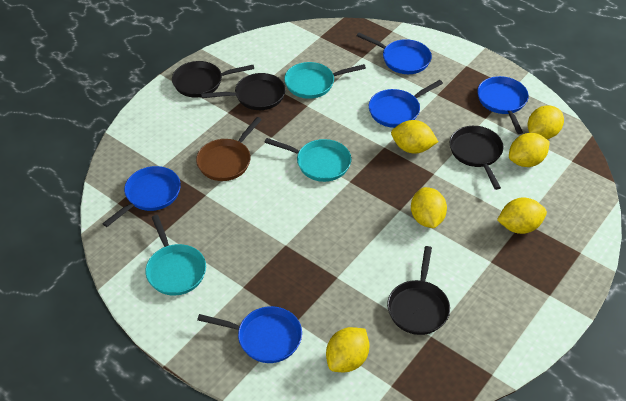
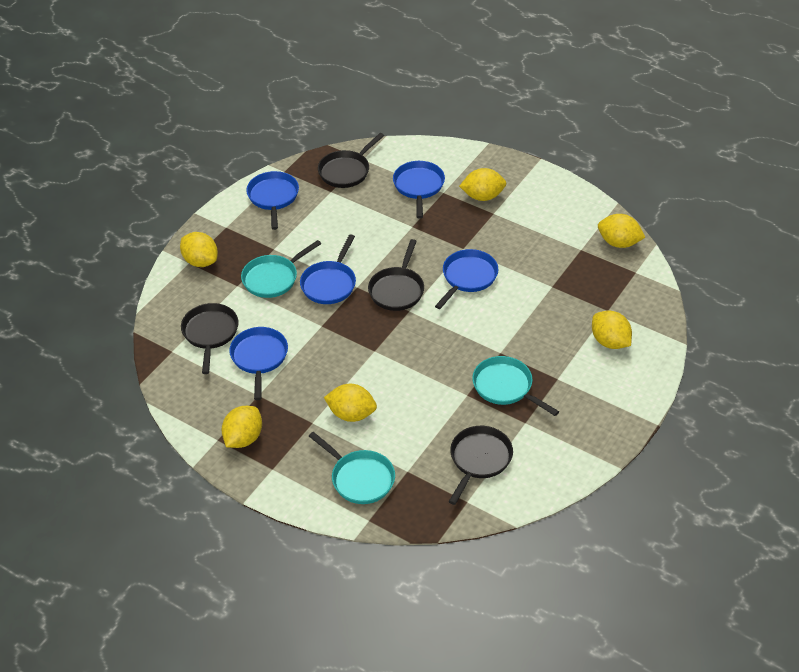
brown pan: 1 -> 0

